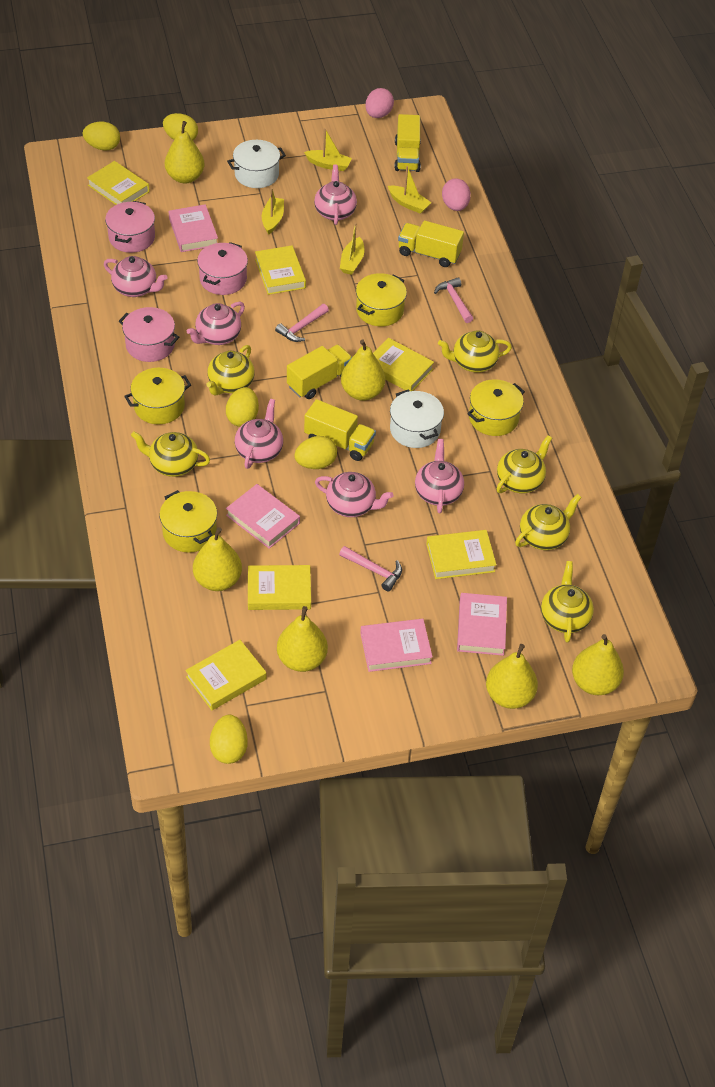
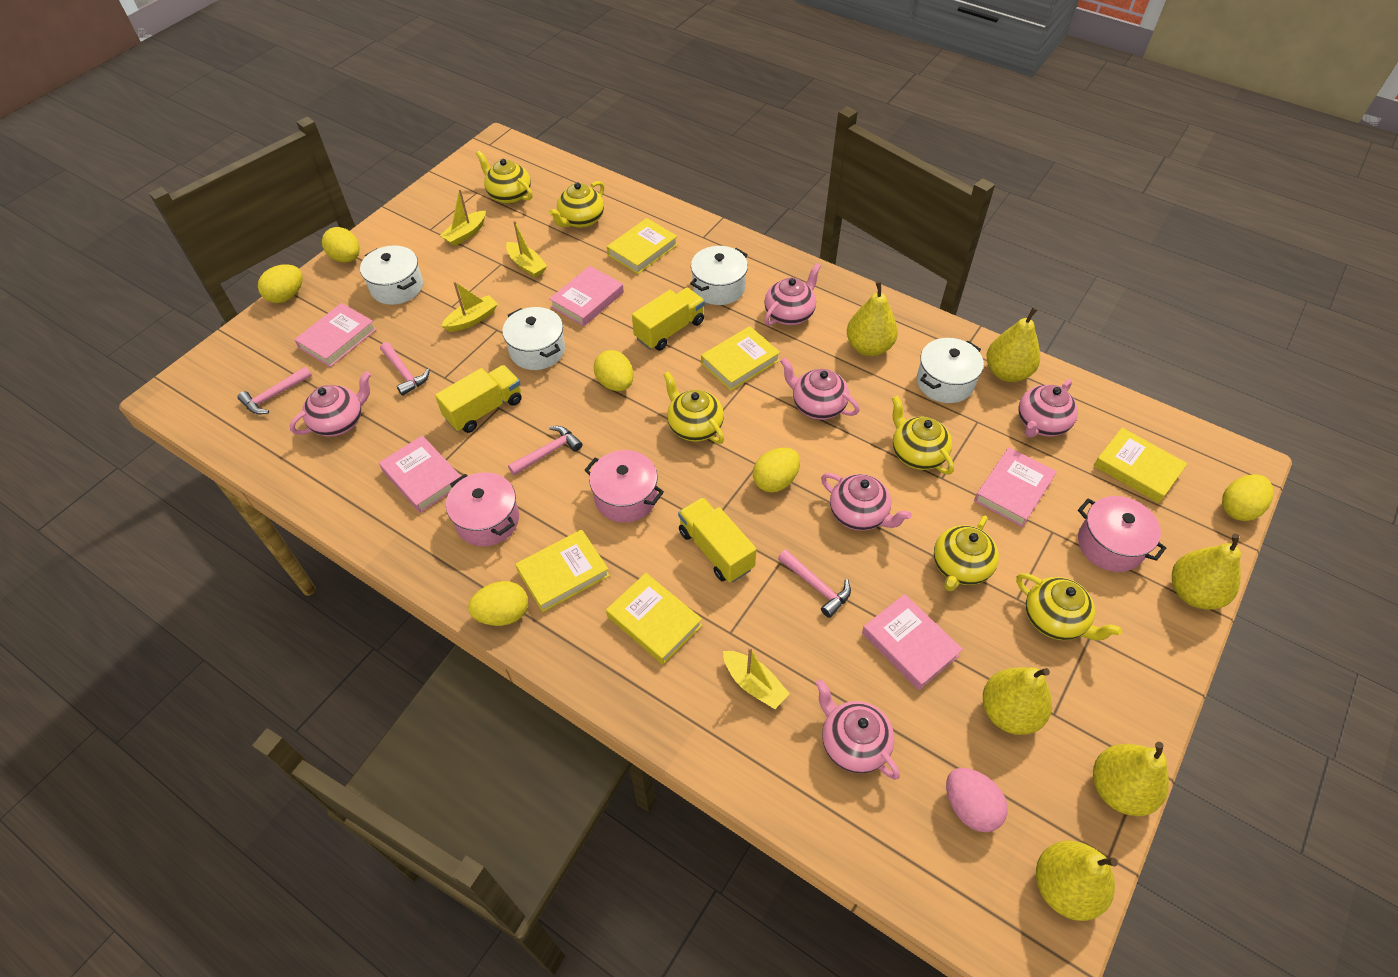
pink book: 4 -> 5
pink egg: 2 -> 1
pink hammer: 3 -> 4
white pot: 2 -> 4
yellow book: 6 -> 5
yellow egg: 5 -> 6
yellow pot: 4 -> 0
yellow truck: 4 -> 3

